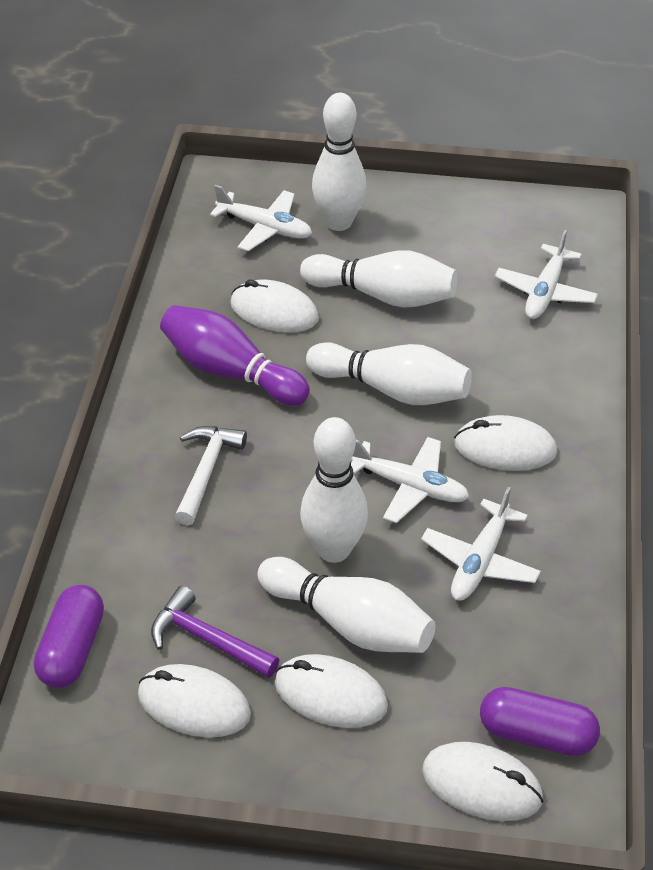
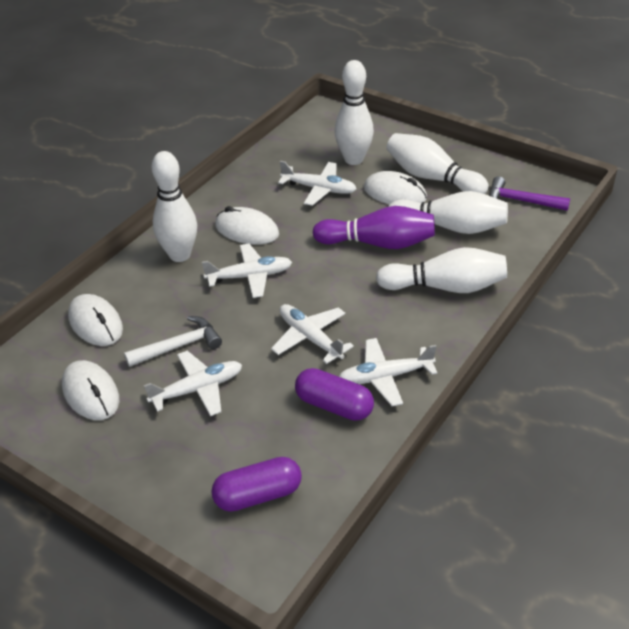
white mouse: 5 -> 4
white plane: 4 -> 5

